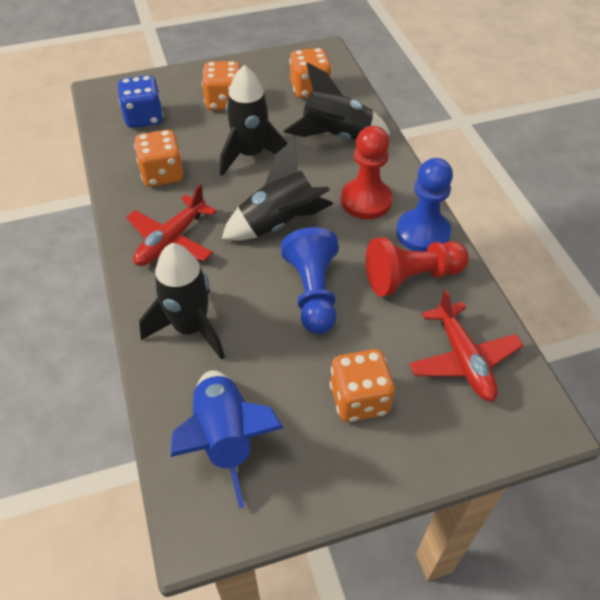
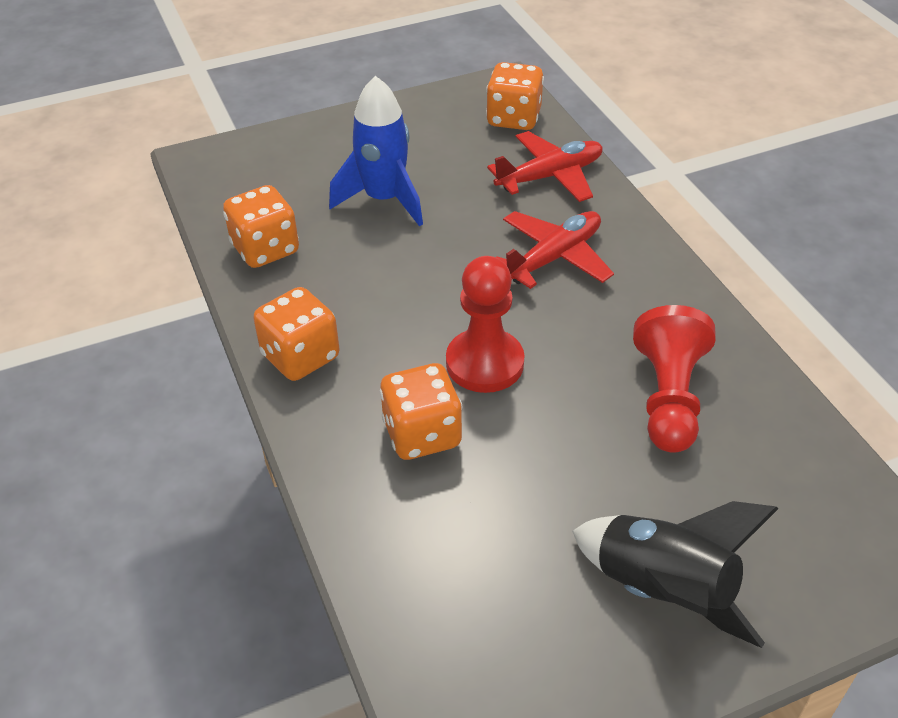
black rocket: 4 -> 1
blue dice: 1 -> 0
blue pawn: 2 -> 0

